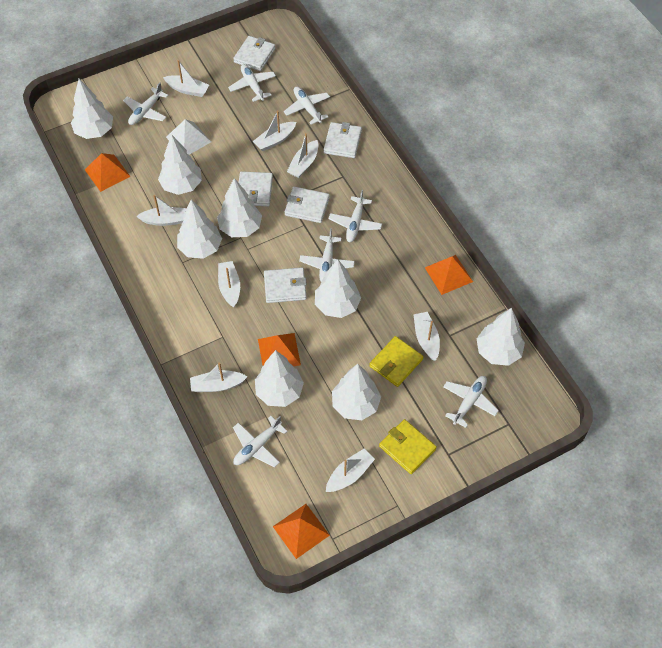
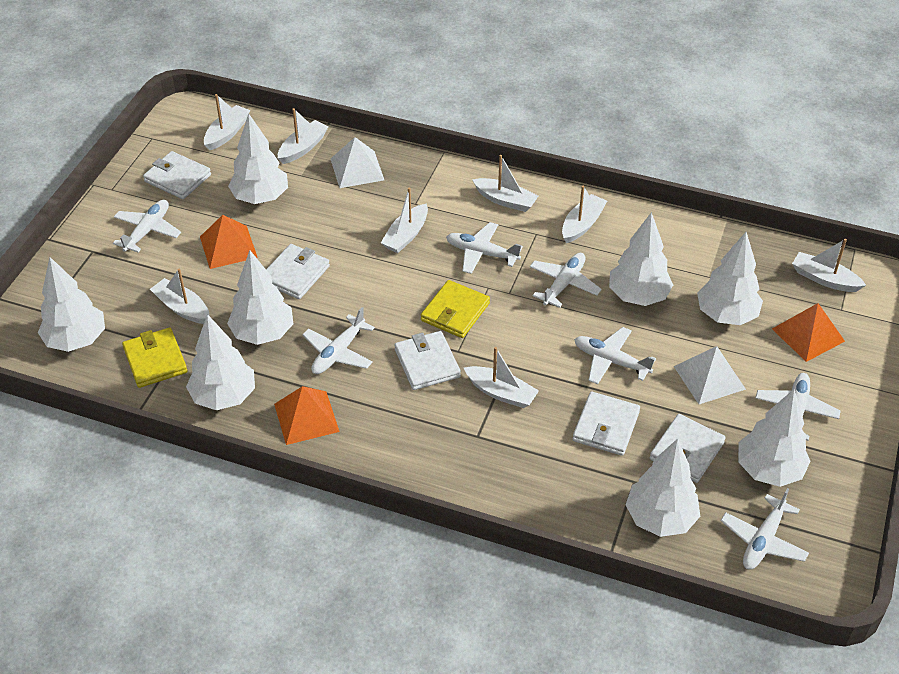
orange pyramid: 4 -> 3
white pyramid: 1 -> 2

